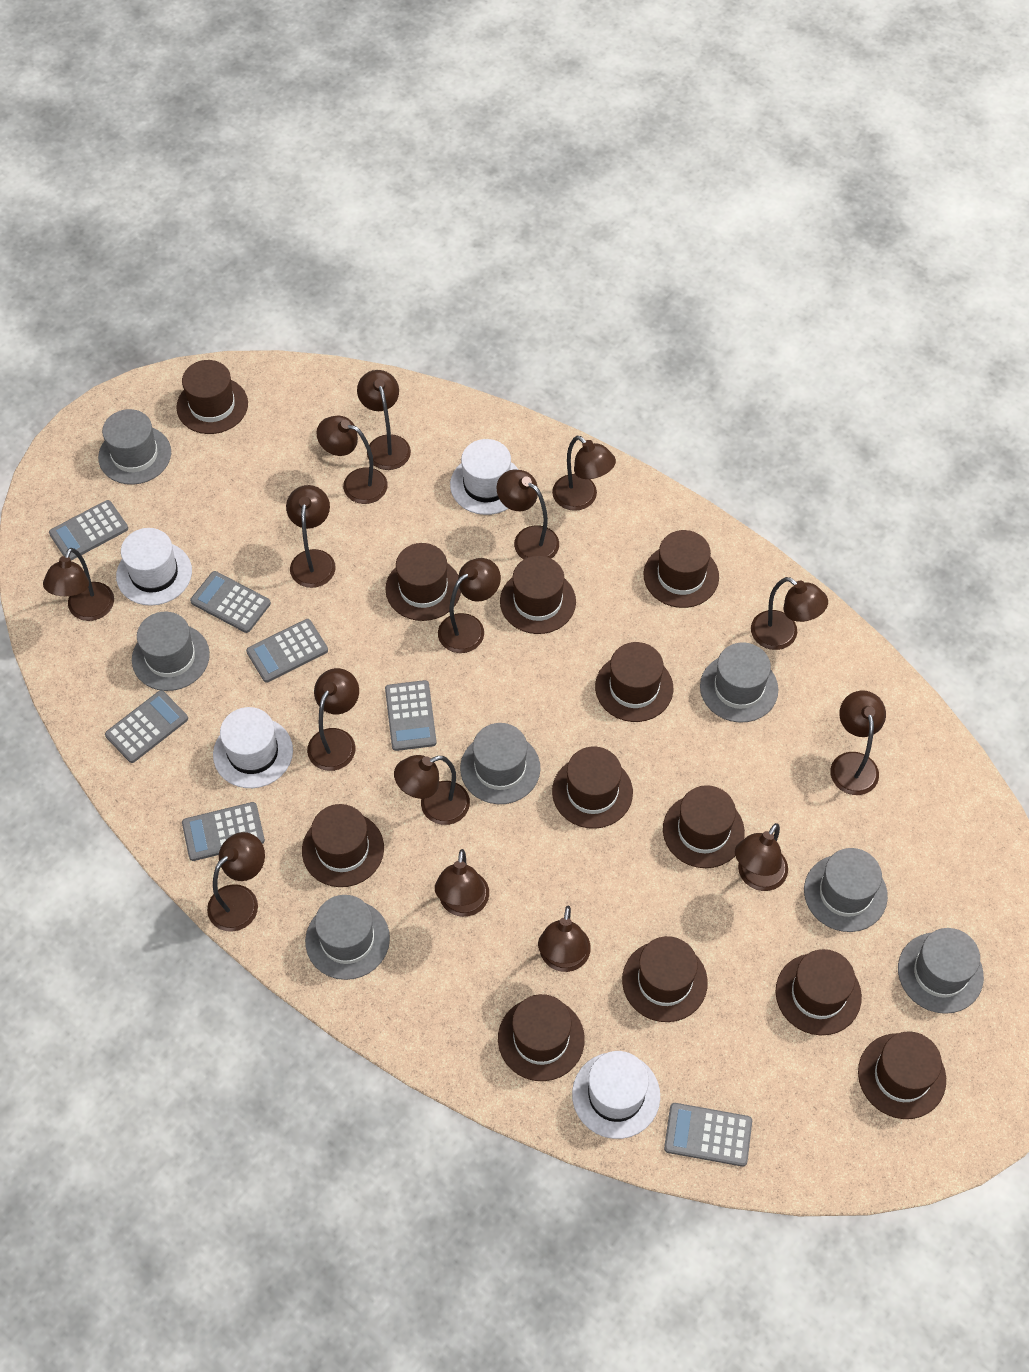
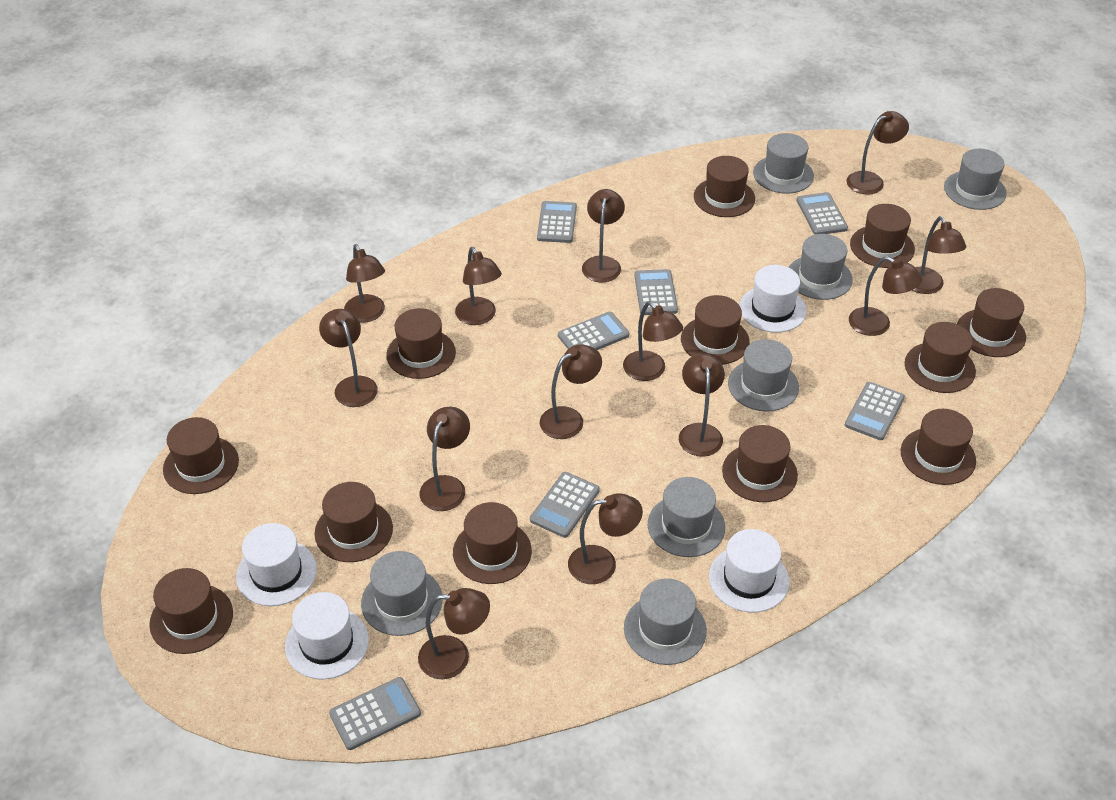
brown lamp: 15 -> 13

